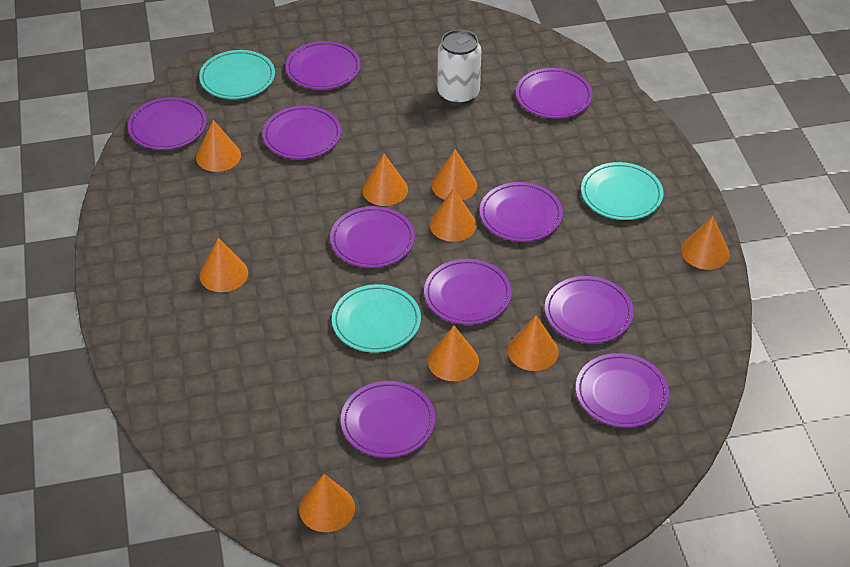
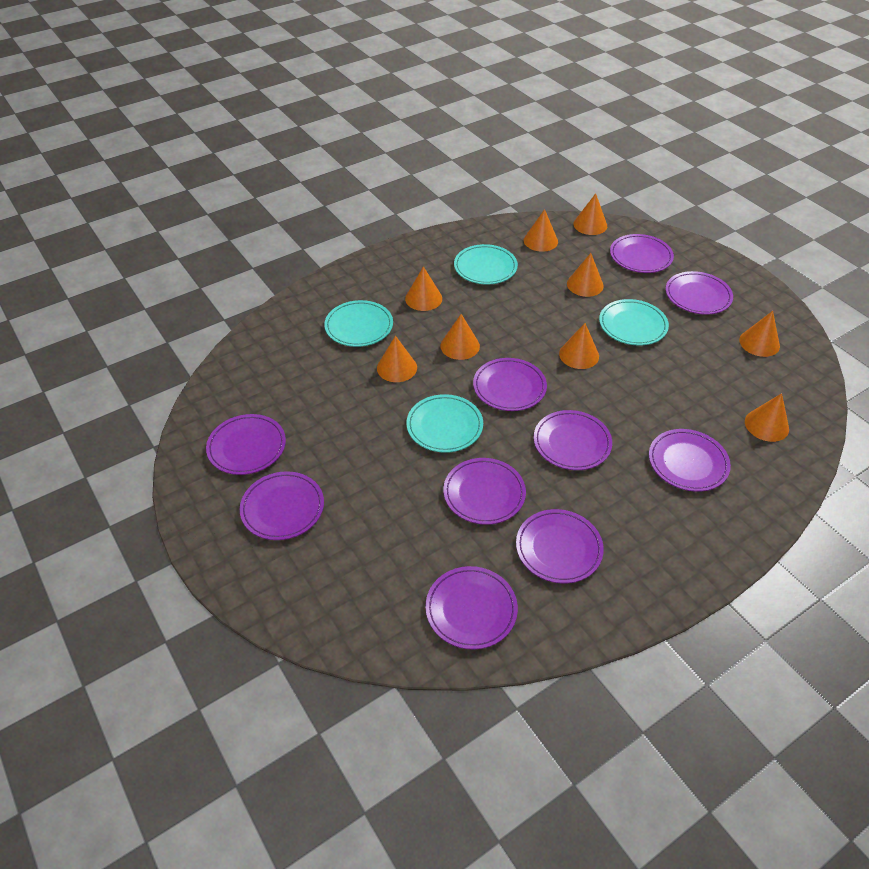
turquoise plate: 3 -> 4
white can: 1 -> 0

